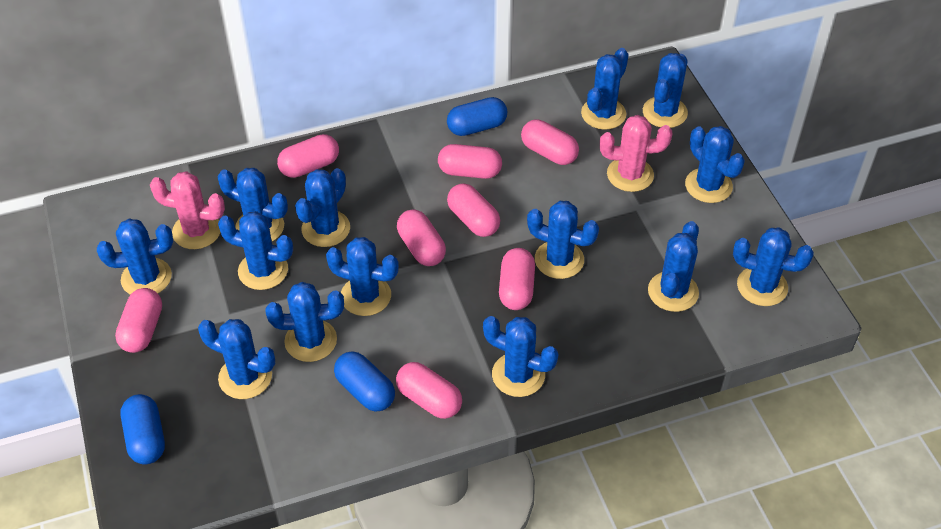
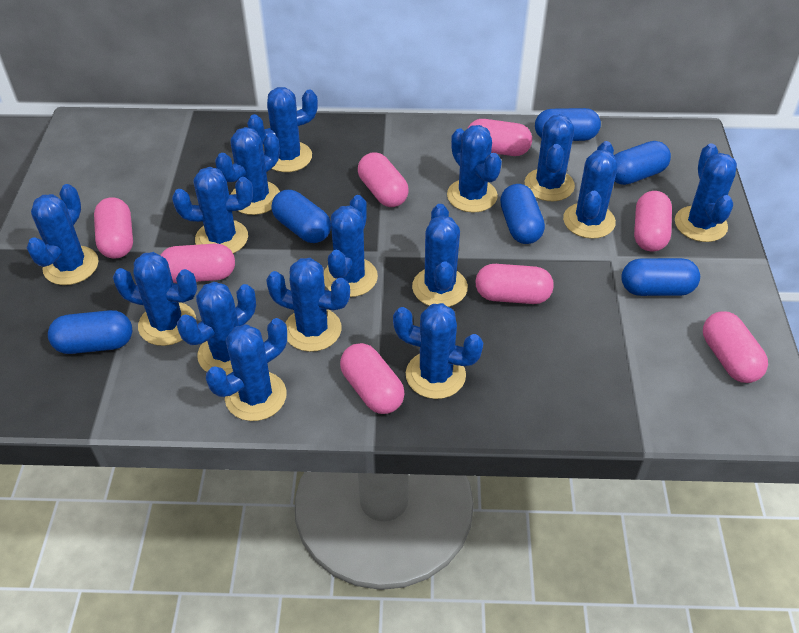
blue cactus: 14 -> 15
blue capsule: 3 -> 6
pink cactus: 2 -> 0

